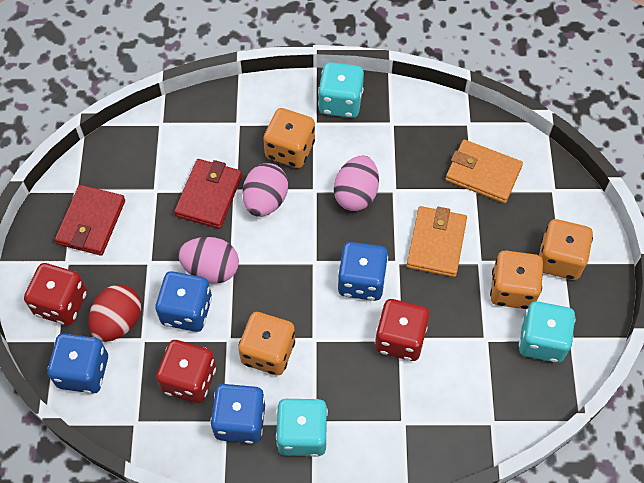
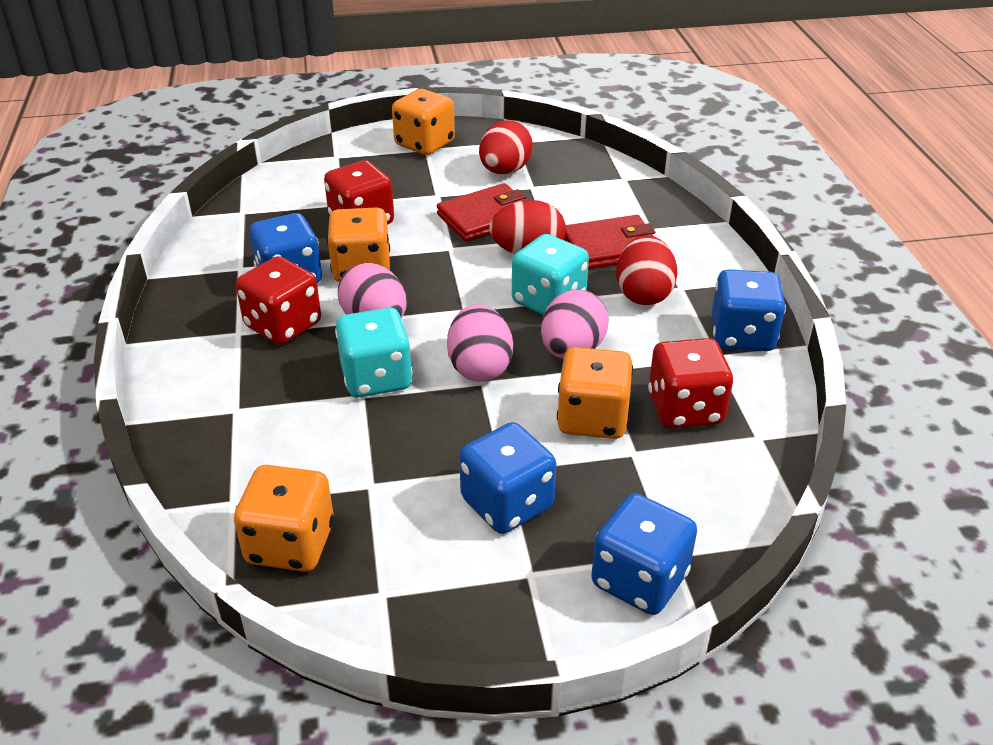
orange wallet: 2 -> 0
red egg: 1 -> 3
turquoise dice: 3 -> 2

